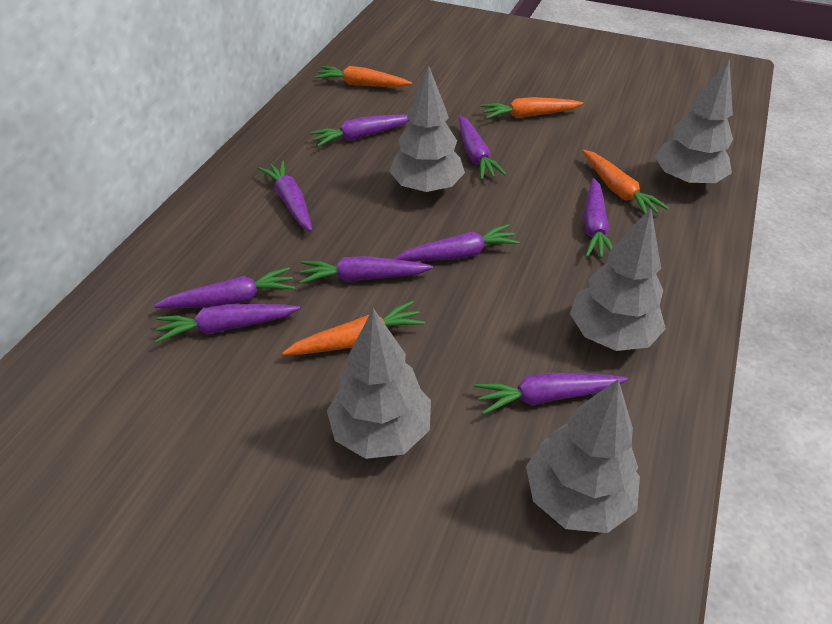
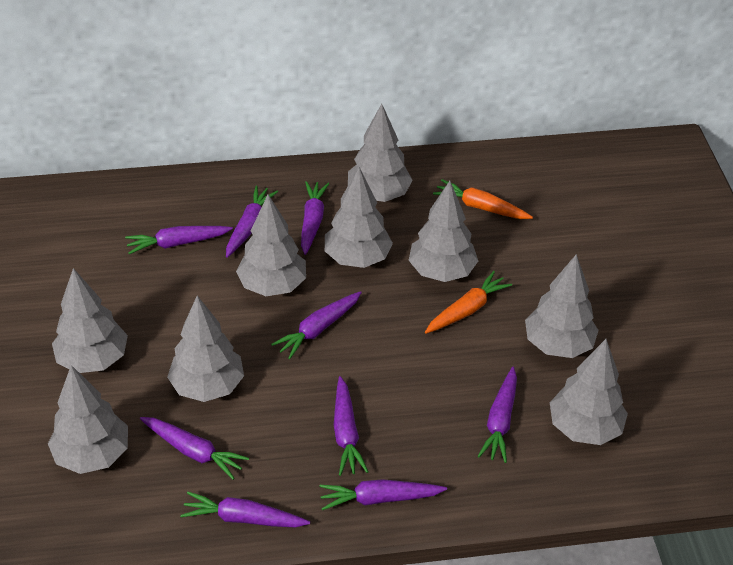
grey tree: 5 -> 9
orange carrot: 4 -> 2

